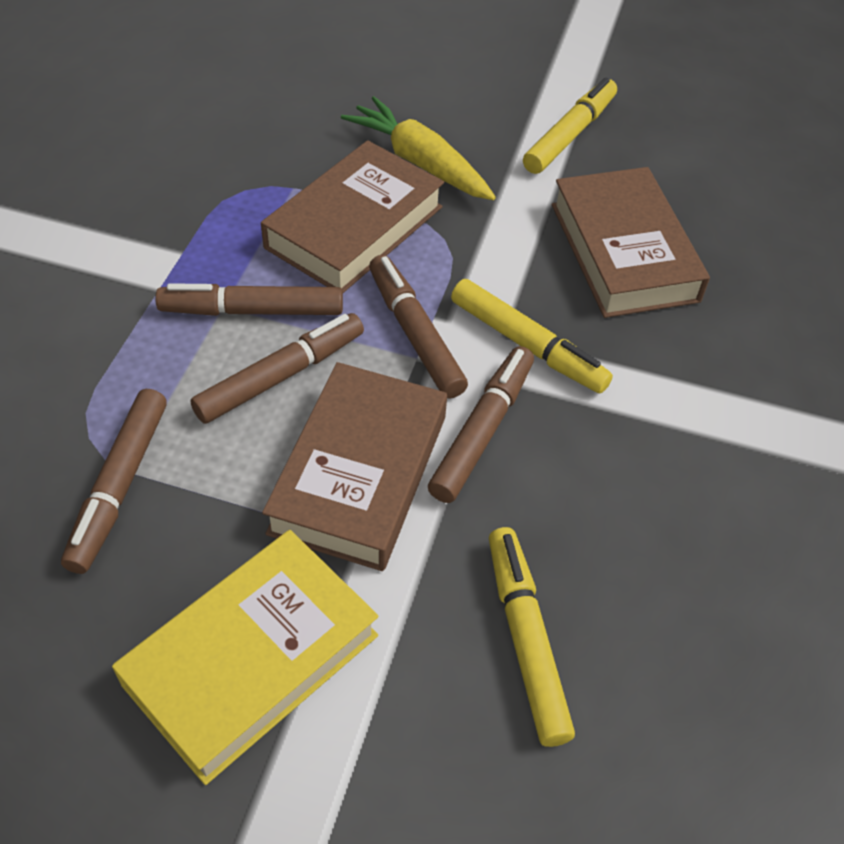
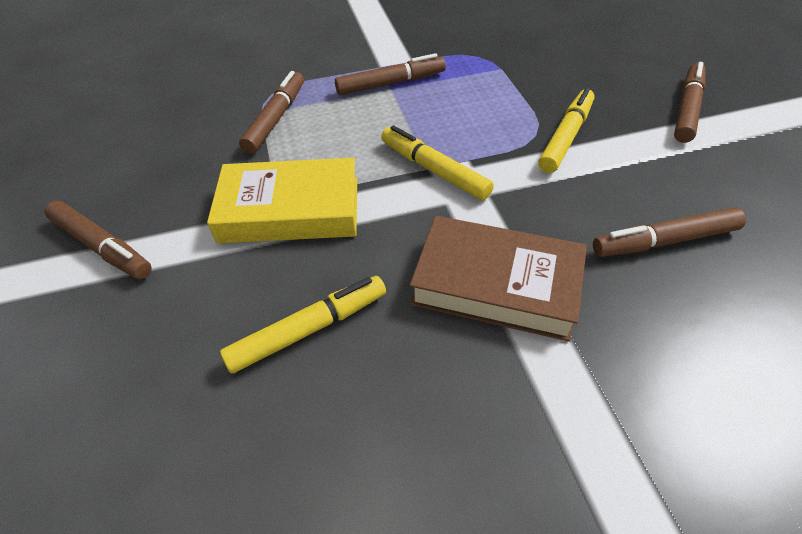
brown book: 3 -> 1
yellow carrot: 1 -> 0

